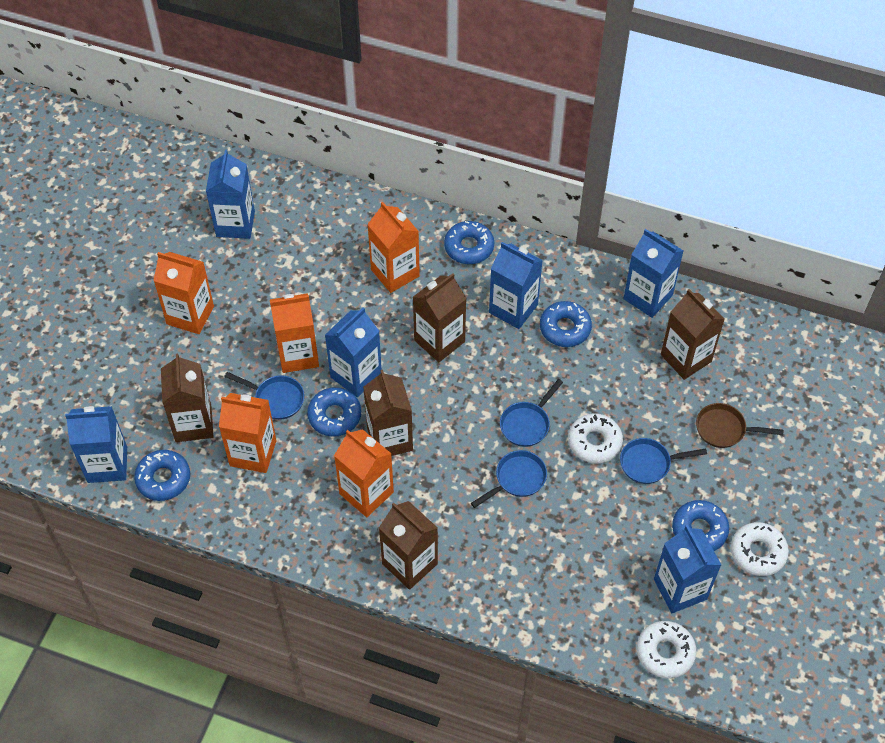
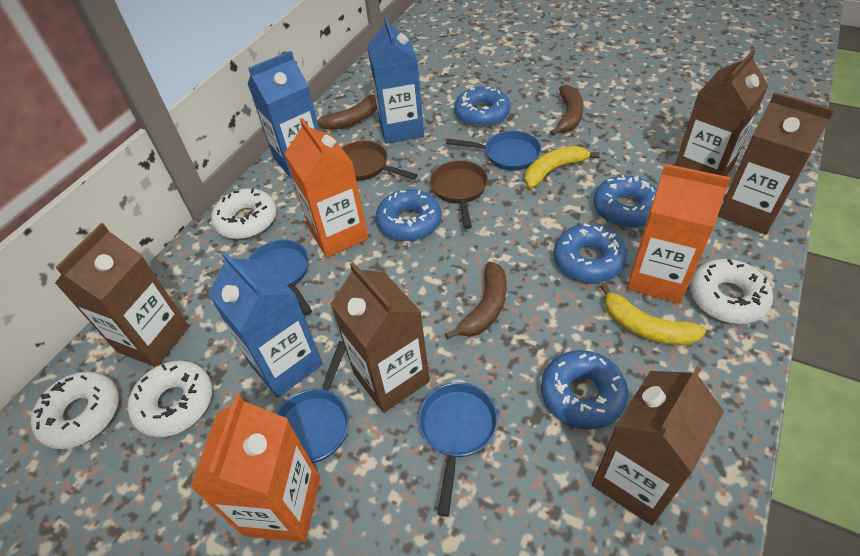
blue carton: 6 -> 3
brown banana: 0 -> 3
brown pan: 1 -> 2
orange carton: 5 -> 3
white donut: 3 -> 4
yellow banana: 0 -> 2

